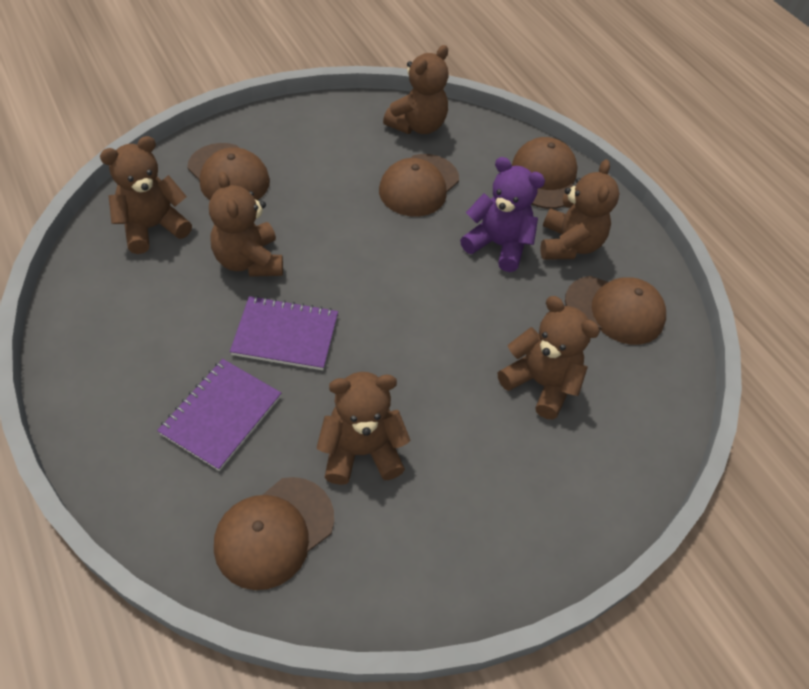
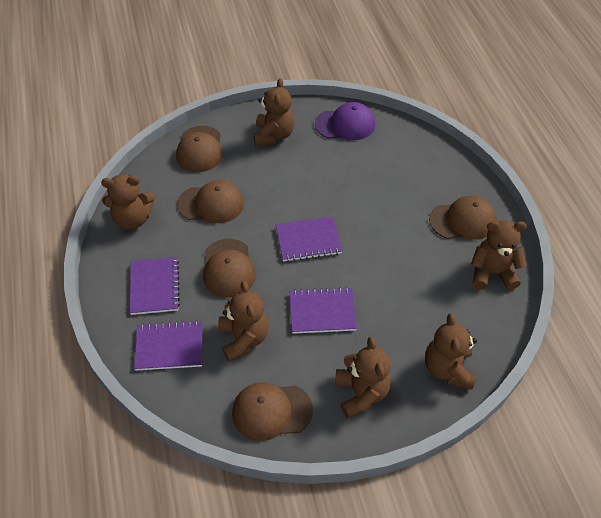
purple cap: 0 -> 1
purple notebook: 2 -> 4
purple teddy bear: 1 -> 0

